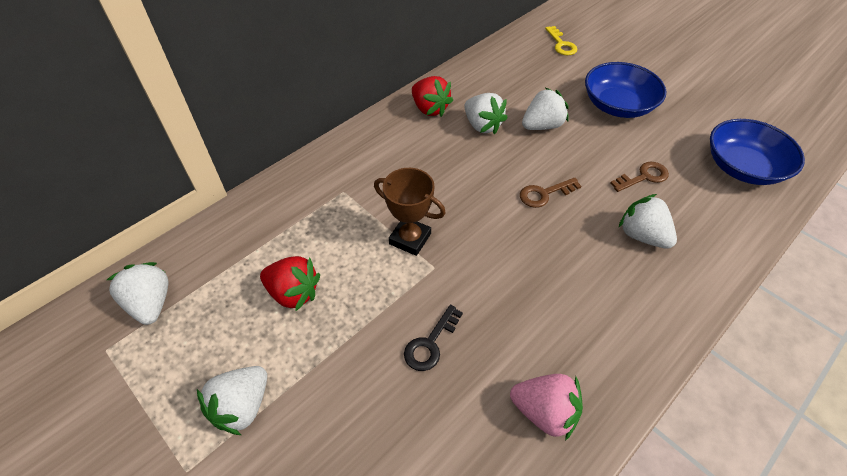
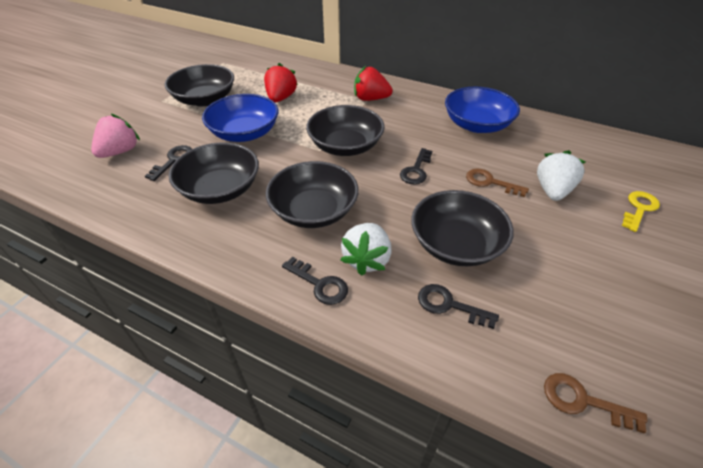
black bowl: 0 -> 5
black key: 1 -> 4
brown trophy: 1 -> 0
white strawberry: 5 -> 2

